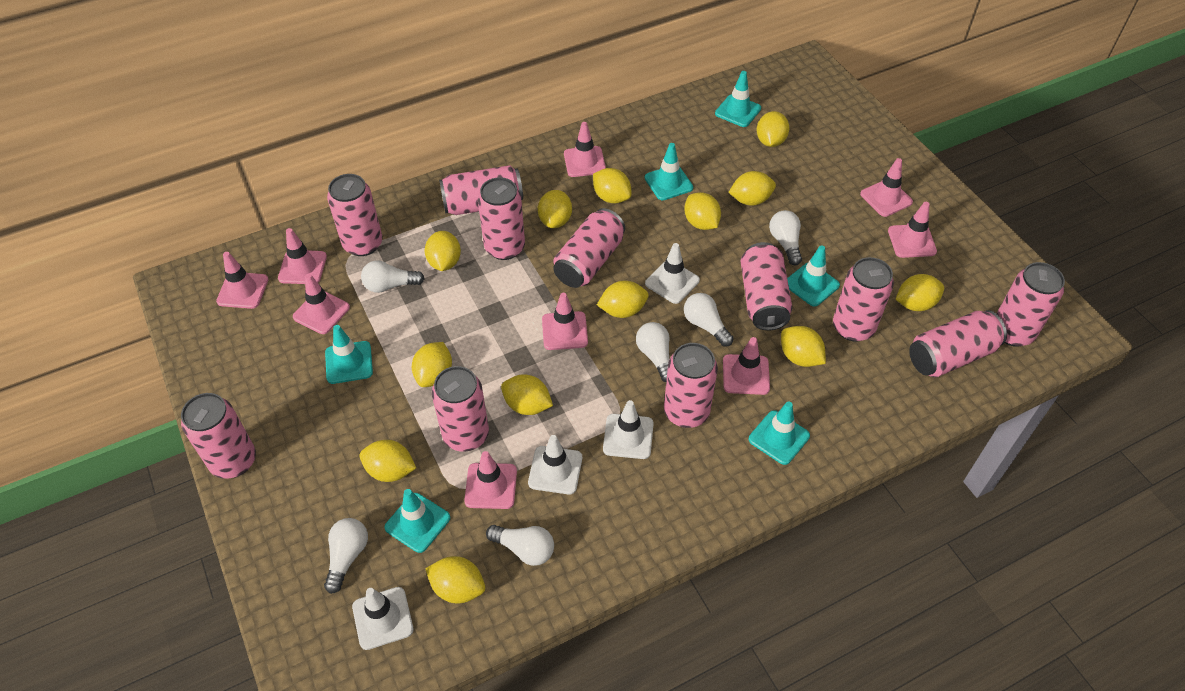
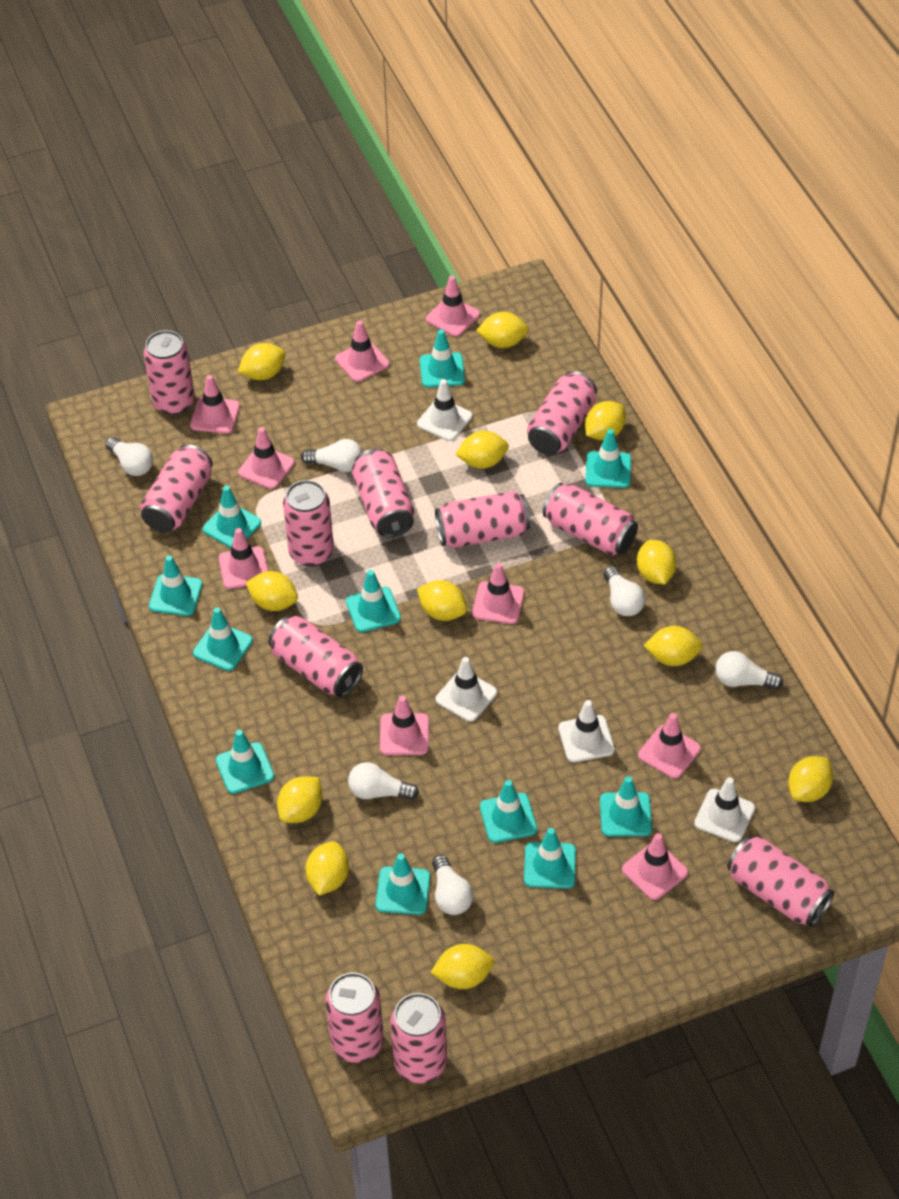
turquoise traffic cone: 6 -> 11
yellow lemon: 13 -> 12

